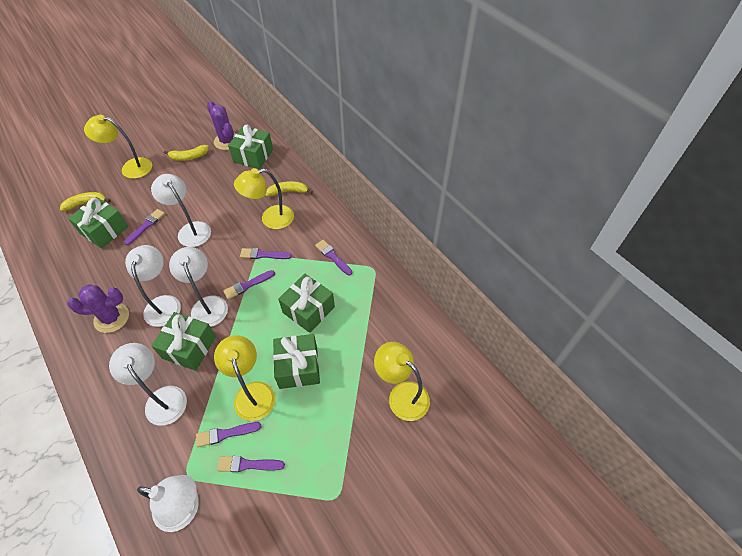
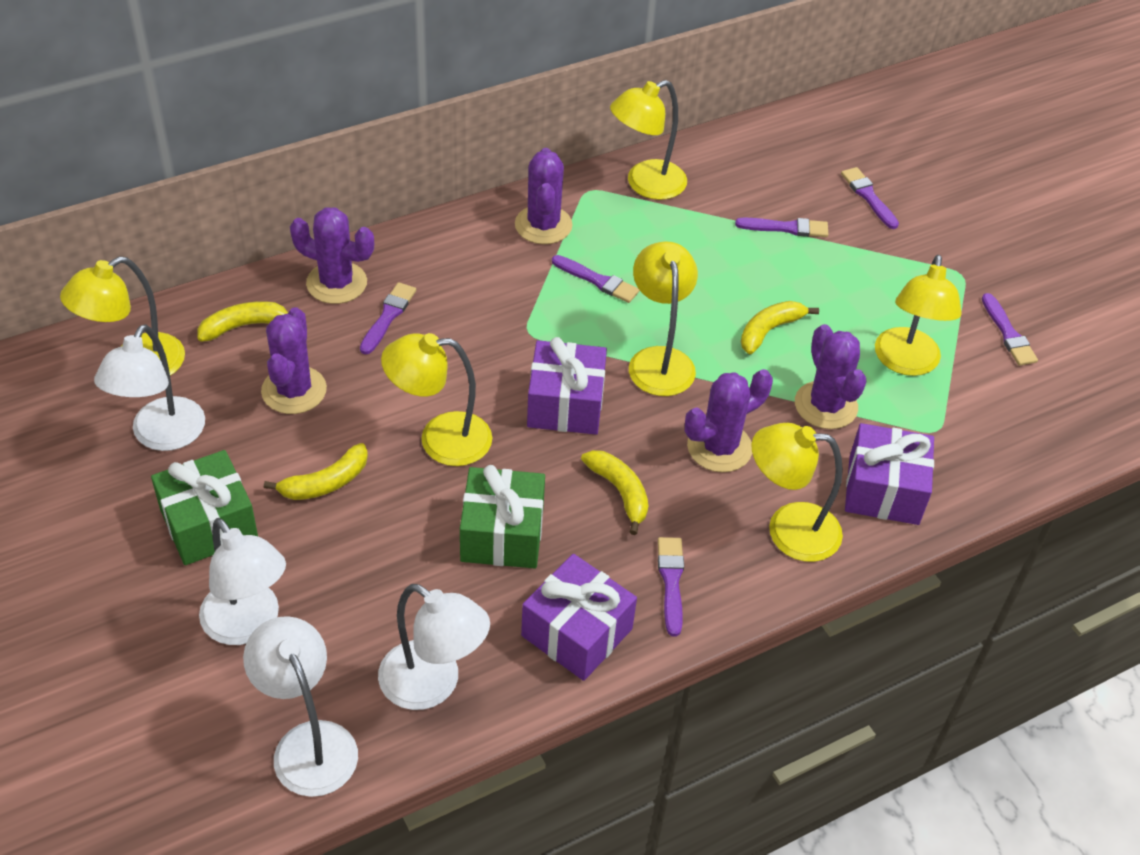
green gift: 5 -> 2
purple cactus: 2 -> 5
purple gift: 0 -> 3
white lamp: 5 -> 4
yellow banana: 3 -> 4
yellow lamp: 4 -> 6

